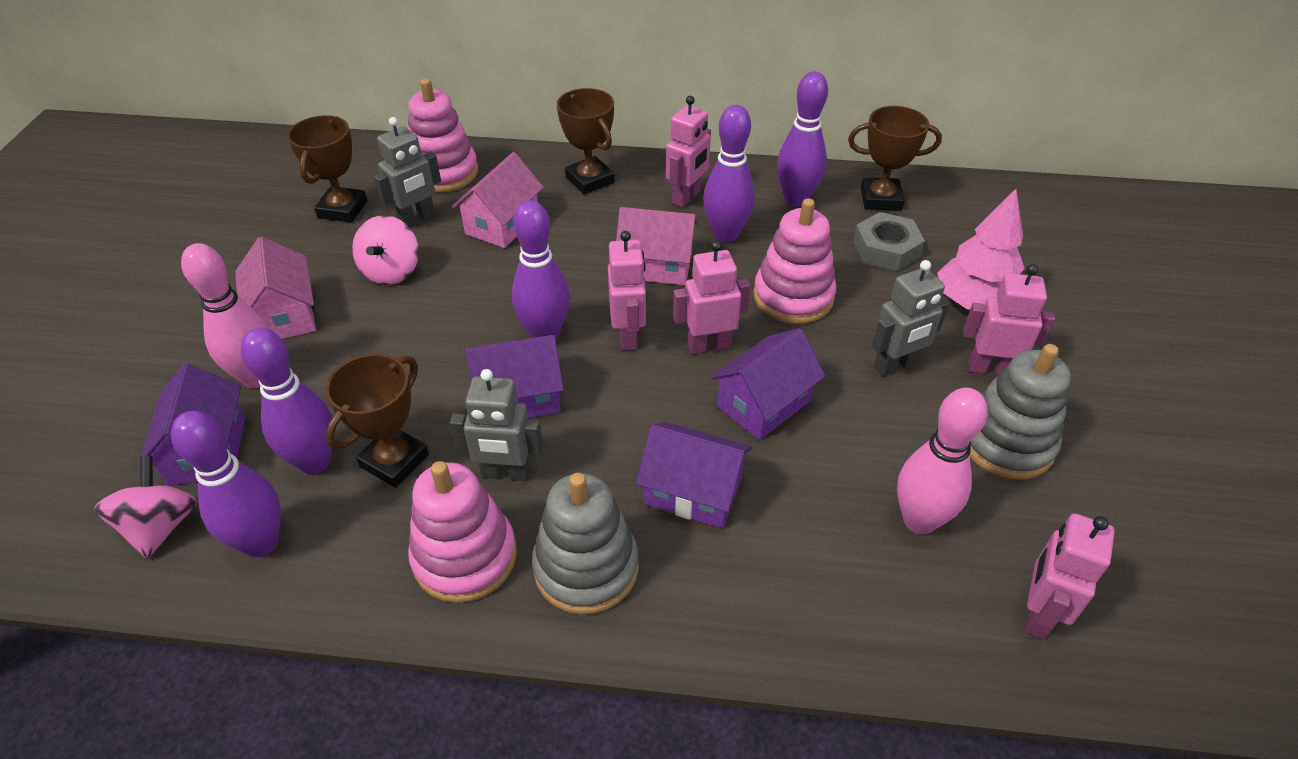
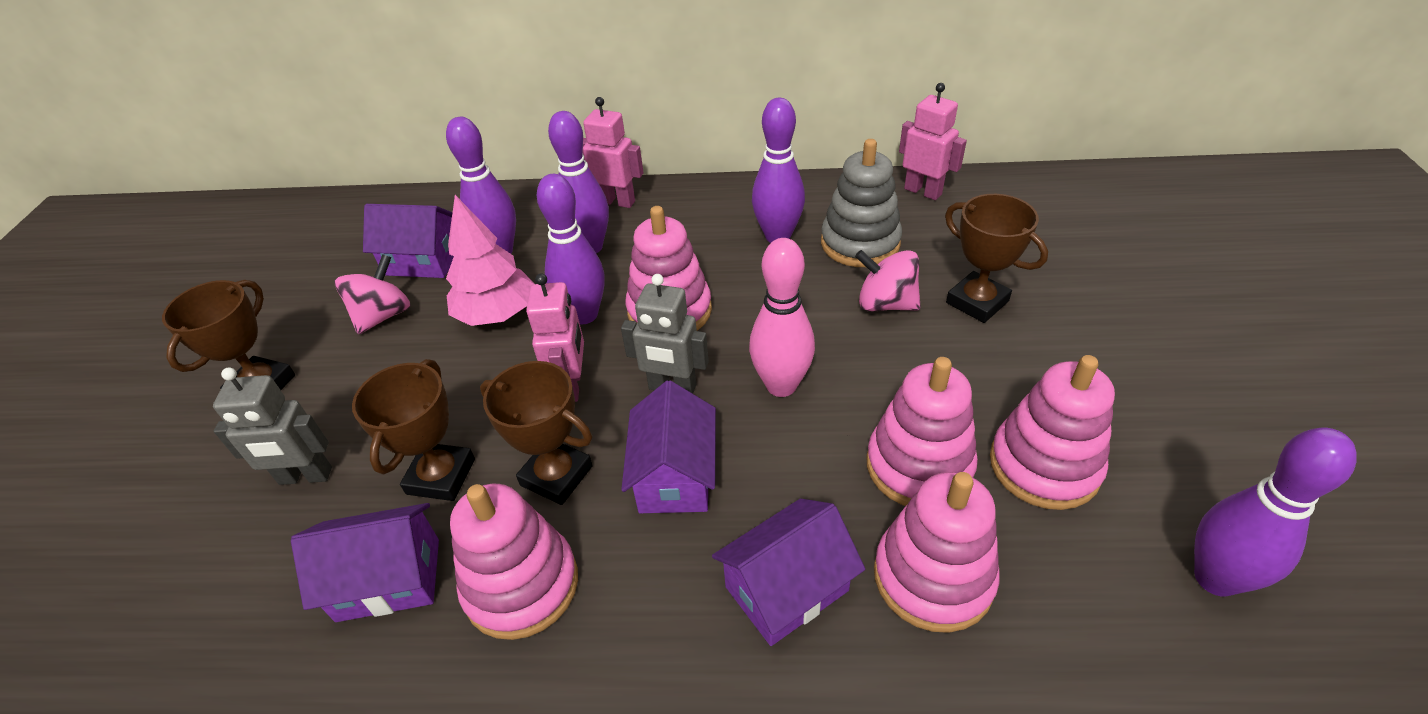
grey nut: 1 -> 0
grey robot: 3 -> 2
grey stacking toy: 2 -> 1
pink bowling pin: 2 -> 1
pink house: 3 -> 0
pink robot: 5 -> 3
pink stacking toy: 3 -> 5

